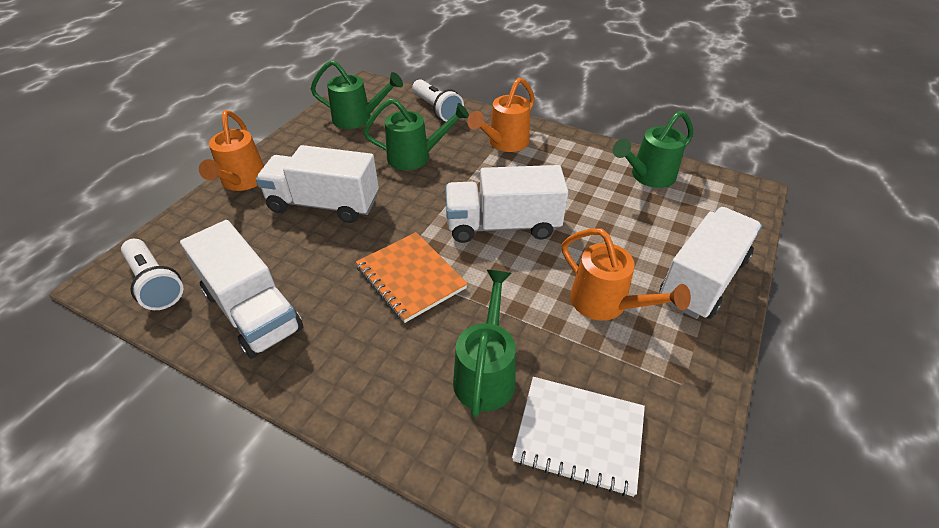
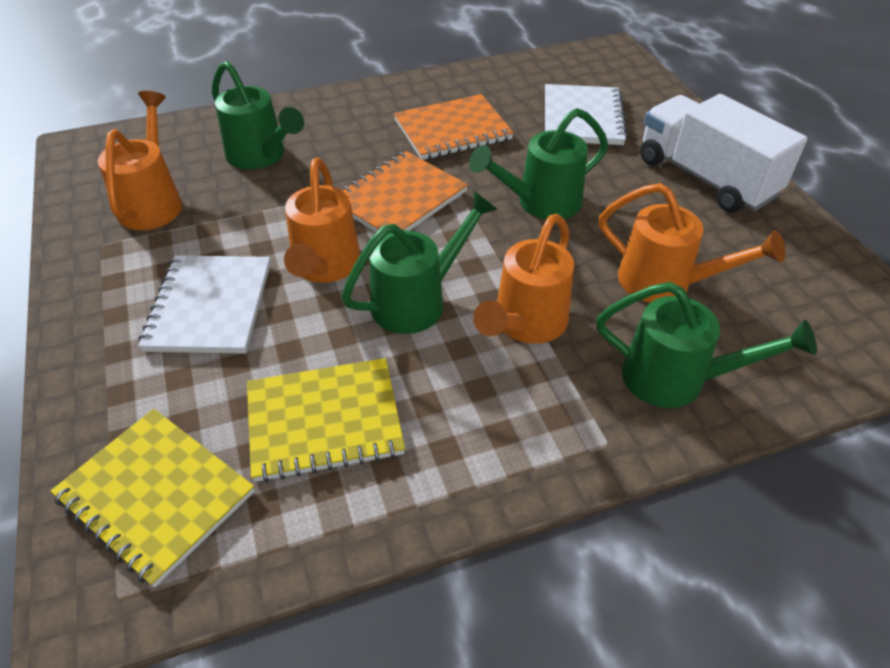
orange notebook: 1 -> 2
orange watering can: 3 -> 4
white flashlight: 2 -> 0
white notebook: 1 -> 2
white truck: 4 -> 1
yellow notebook: 0 -> 2

